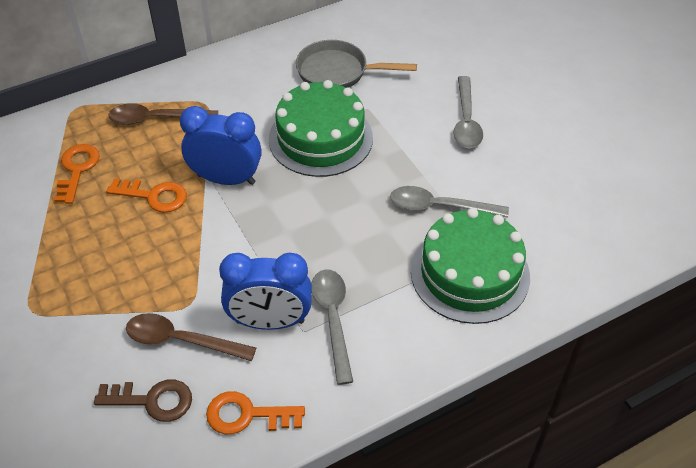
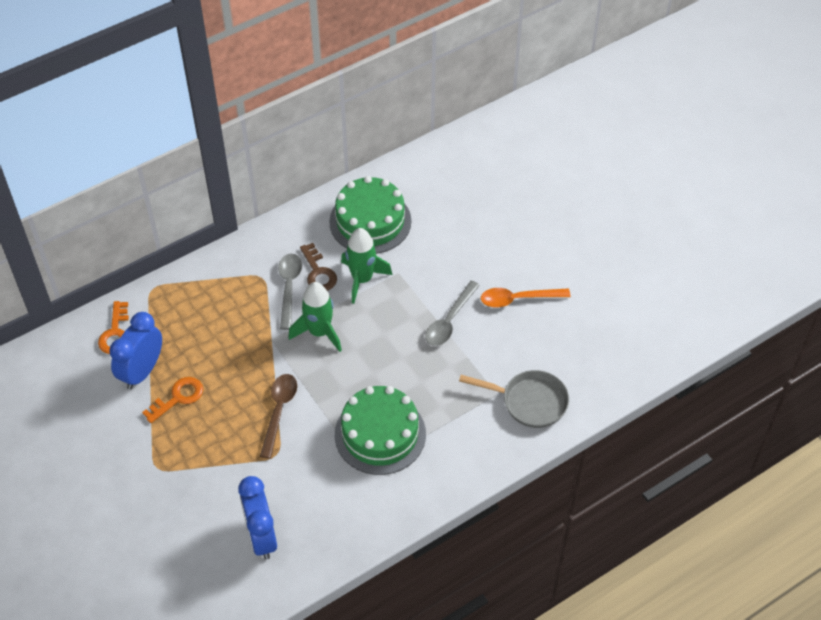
brown spoon: 2 -> 1
green rocket: 0 -> 2
grey spoon: 3 -> 2
orange key: 3 -> 2
orange spoon: 0 -> 1

